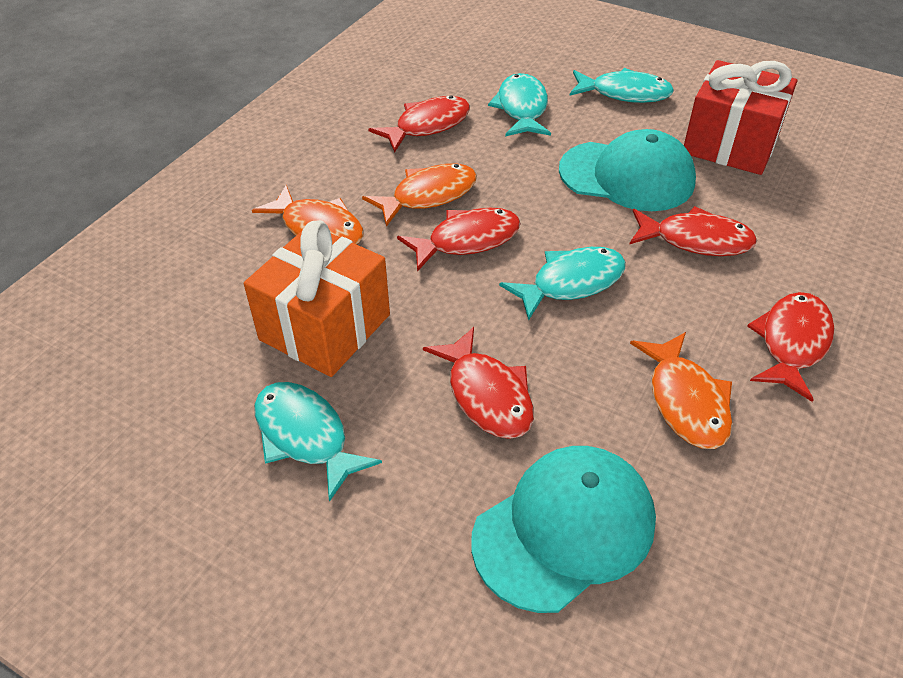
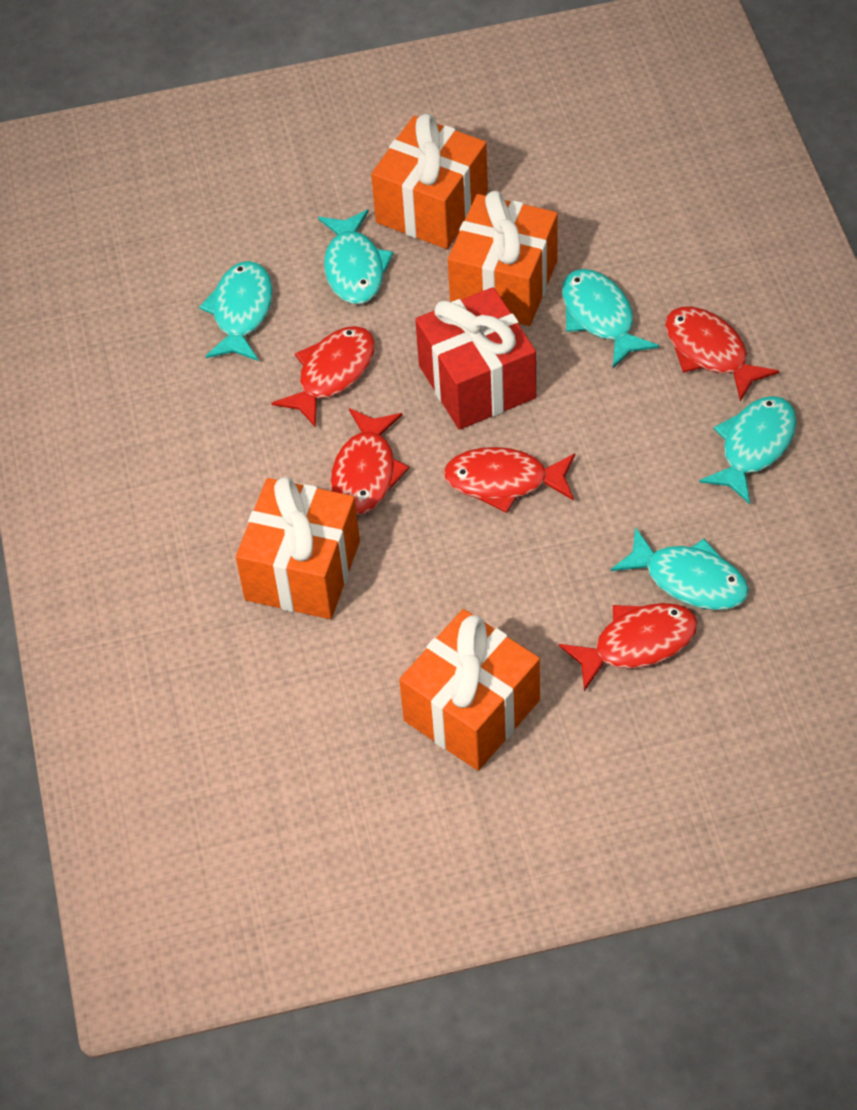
orange fish: 3 -> 0
orange gift: 1 -> 4
turquoise cap: 2 -> 0
turquoise fish: 4 -> 5

